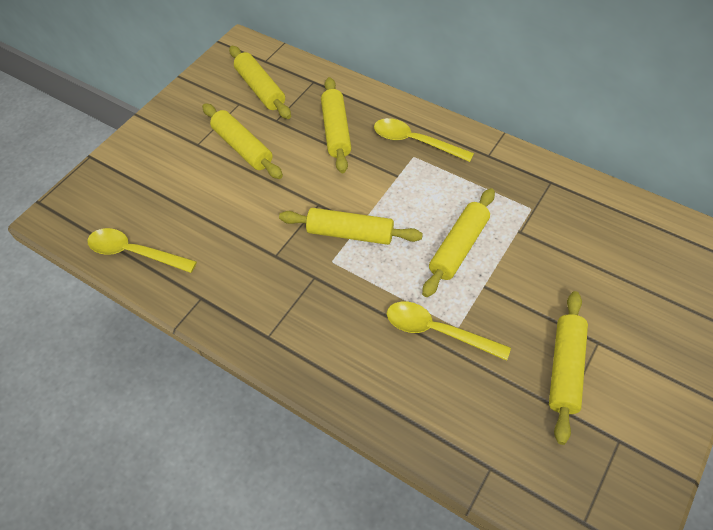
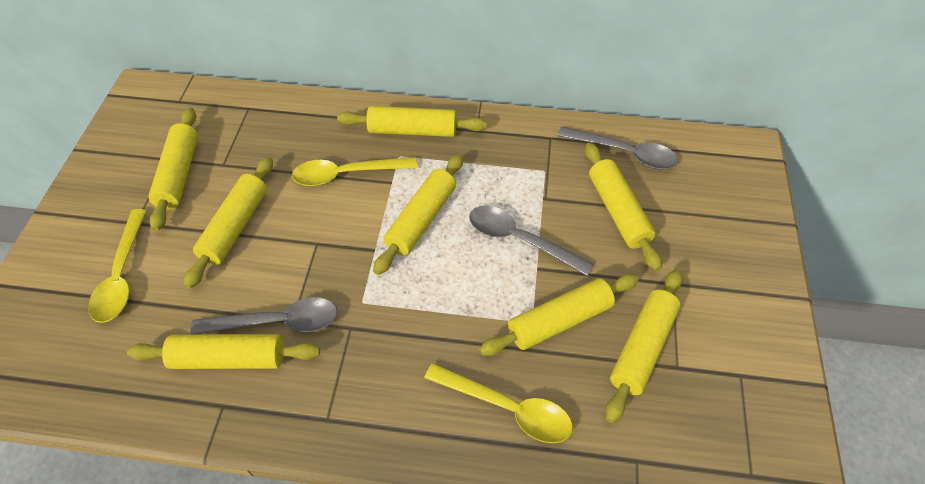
grey spoon: 0 -> 3
yellow rolling pin: 6 -> 8

